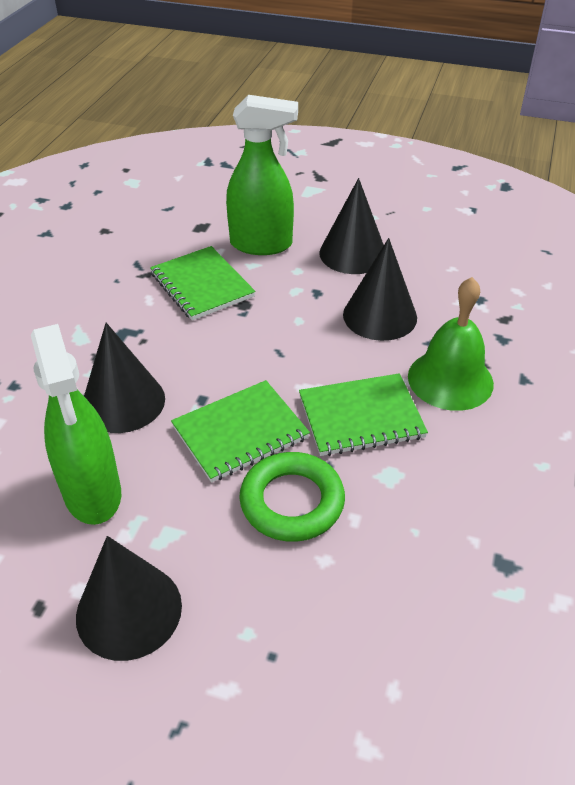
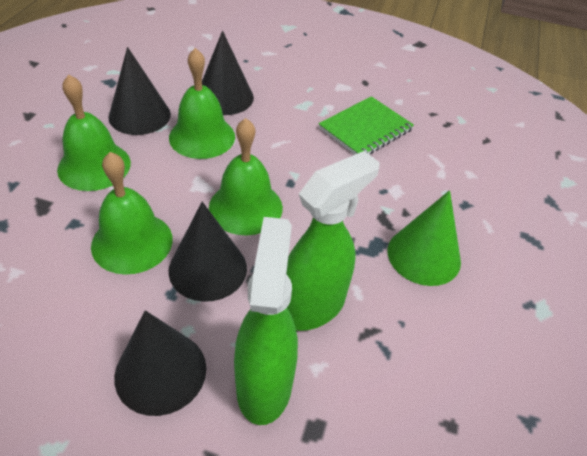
green bell: 1 -> 4
green cone: 0 -> 1
green notebook: 3 -> 1
green ring: 1 -> 0

